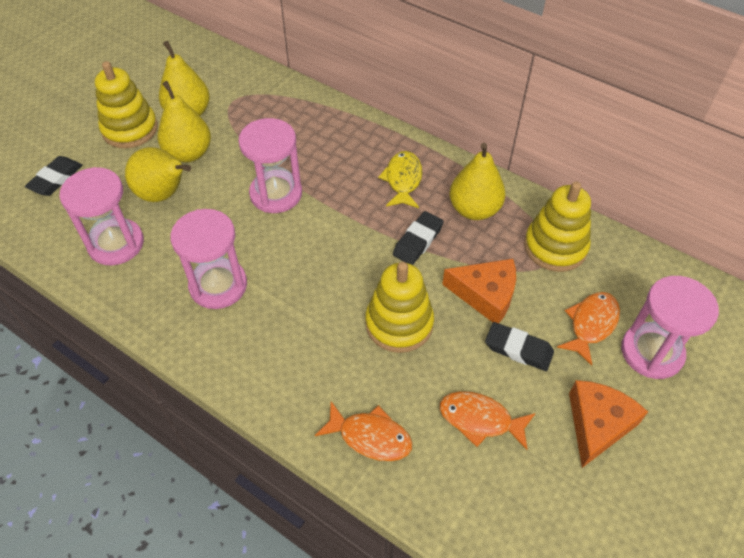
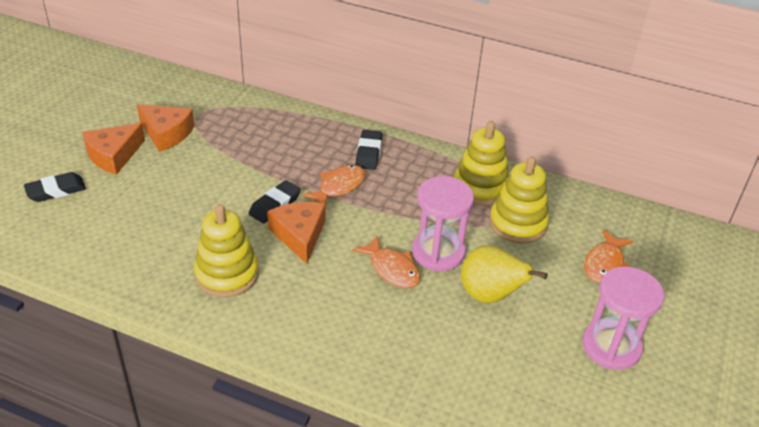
orange cheese: 2 -> 3
pink hourglass: 4 -> 2
yellow fish: 1 -> 0
yellow pear: 4 -> 1

